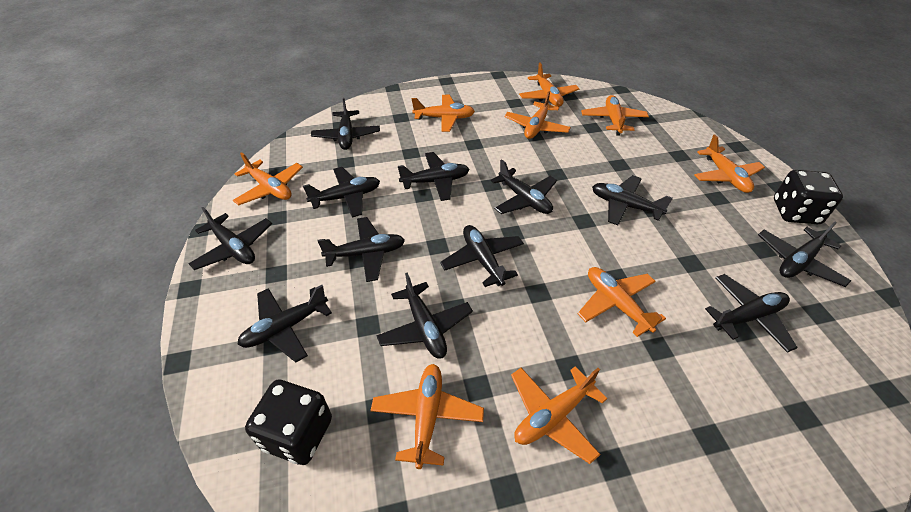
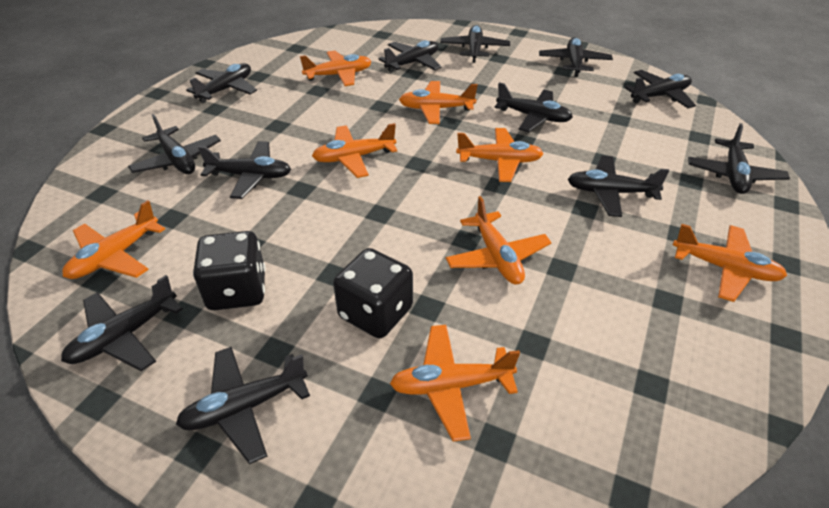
orange plane: 9 -> 8

